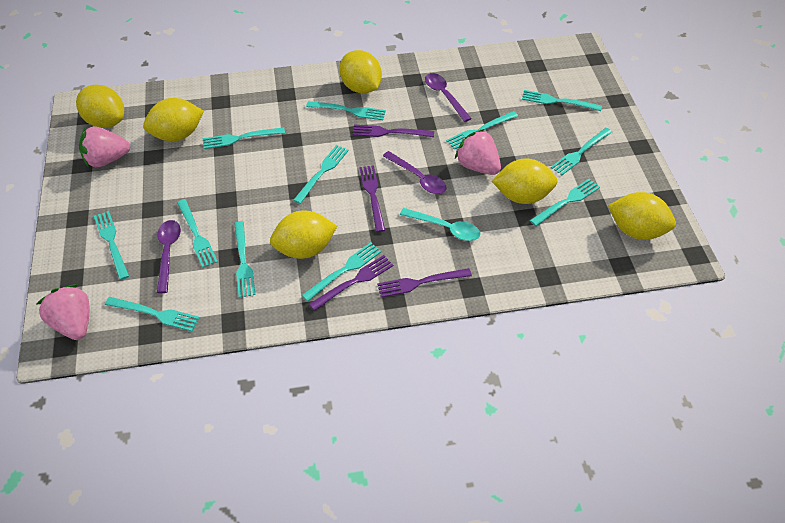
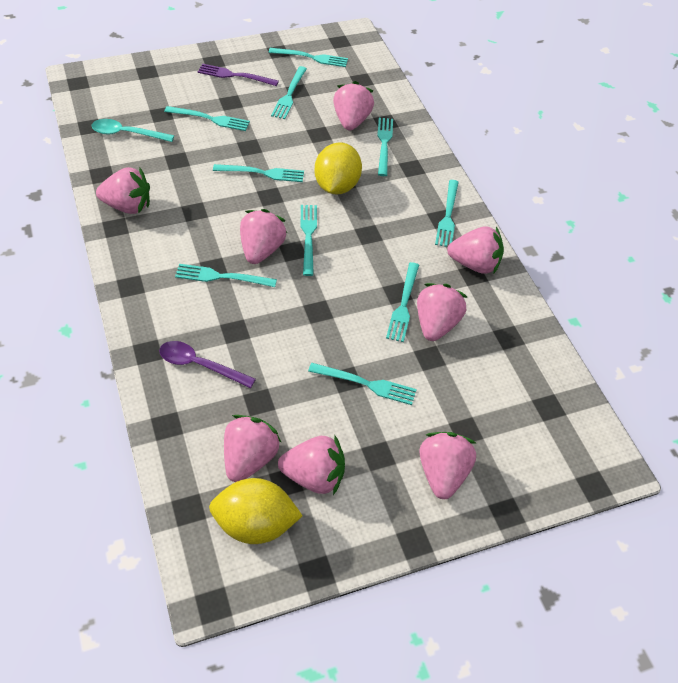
pink strawberry: 3 -> 8
purple fork: 4 -> 1
purple spoon: 3 -> 1
turquoise fork: 12 -> 10
yellow lemon: 6 -> 2

